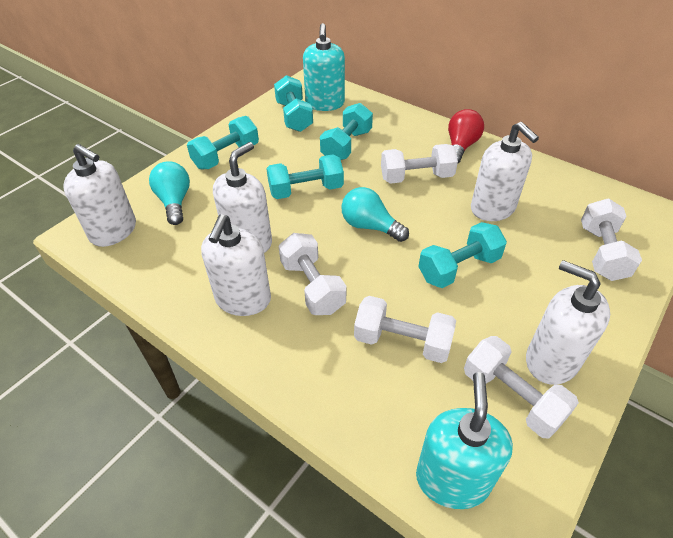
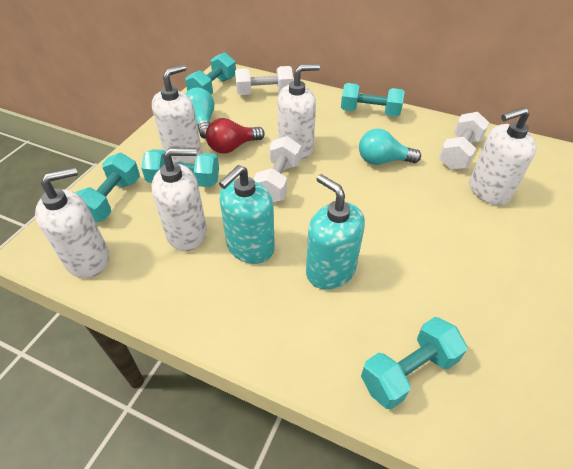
white dumbbell: 5 -> 3

